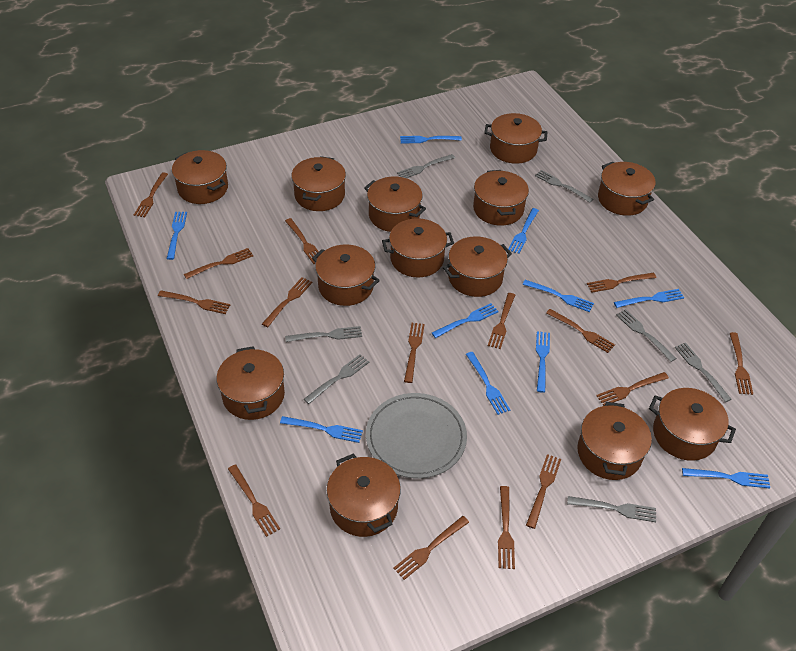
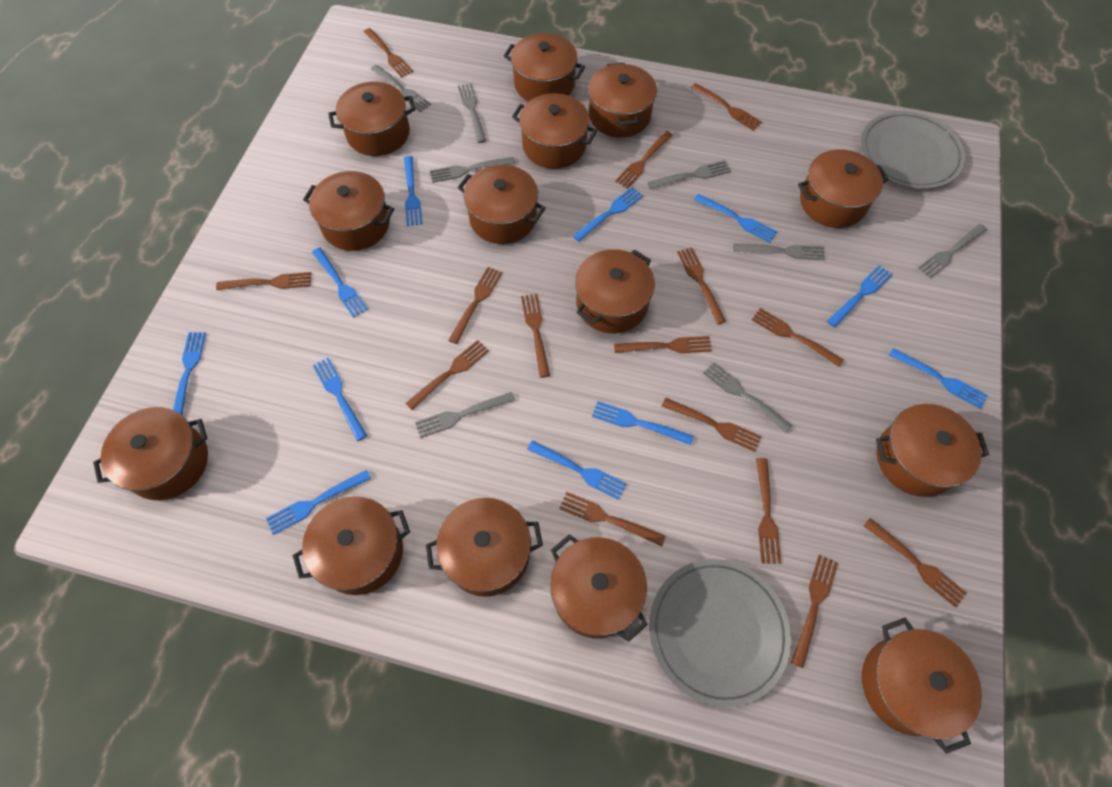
blue fork: 10 -> 11
brown pot: 13 -> 14
grey fork: 7 -> 8
grey plate: 1 -> 2

